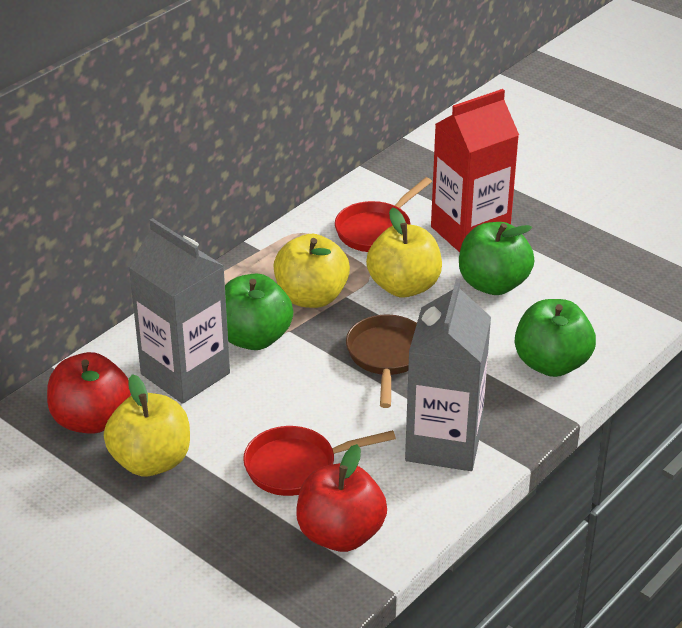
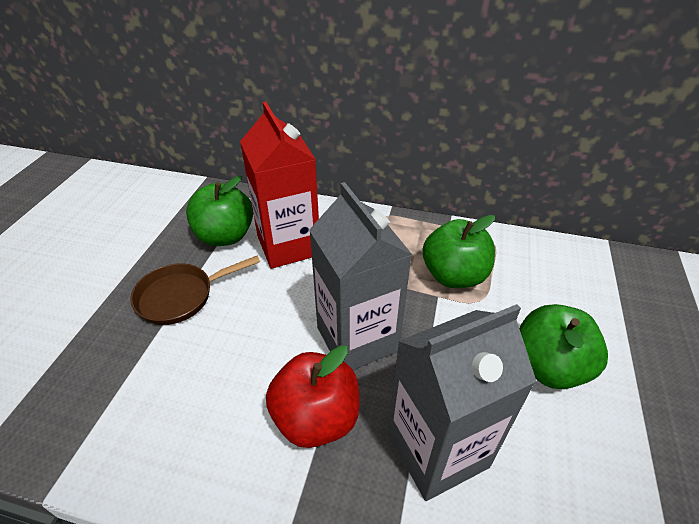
red apple: 2 -> 1
red pan: 2 -> 0
yellow apple: 3 -> 0

